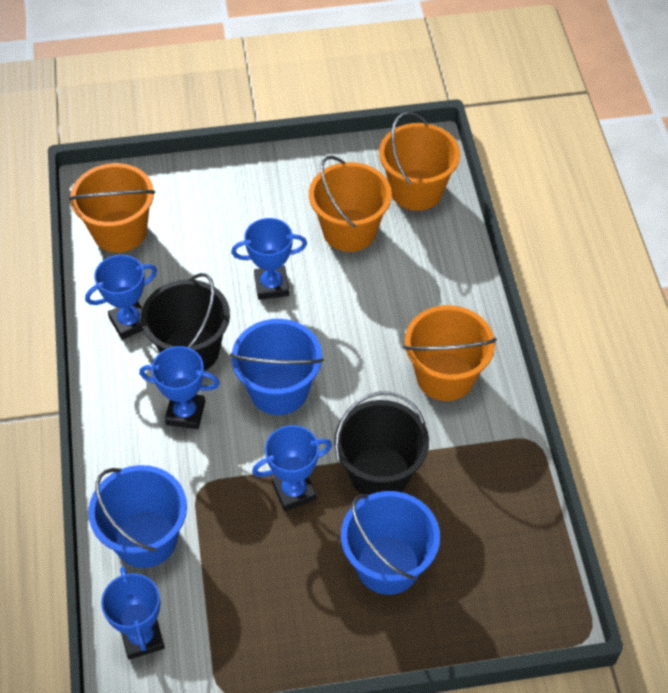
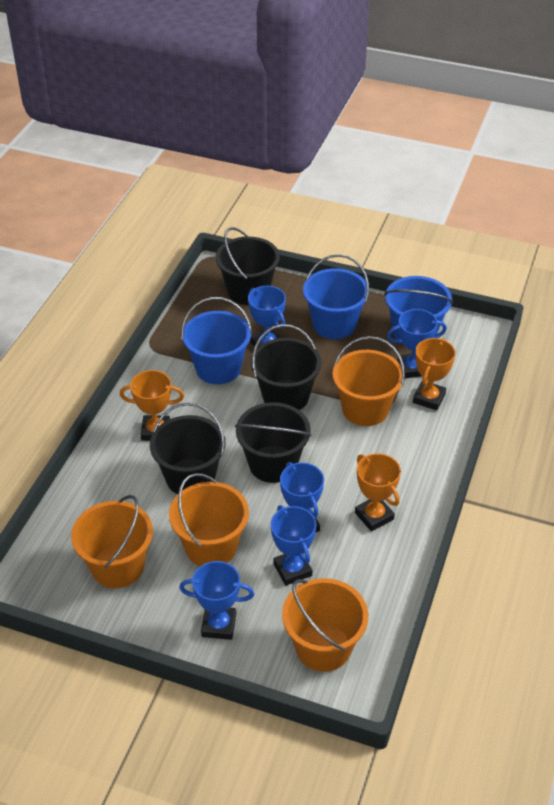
black bucket: 2 -> 4
orange trophy: 0 -> 3

